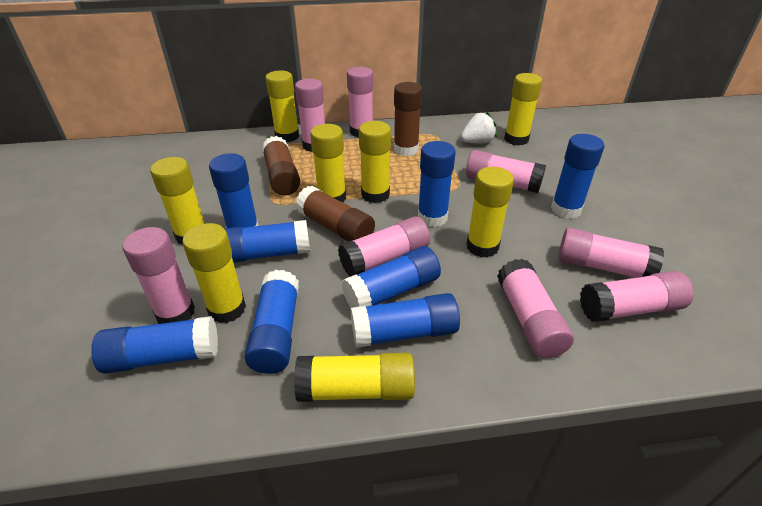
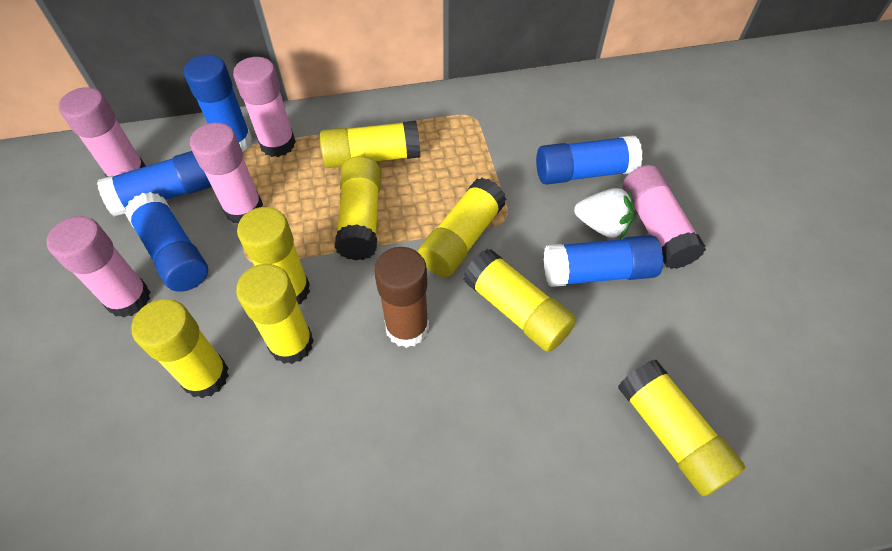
blue glue stick: 8 -> 5
brown glue stick: 3 -> 1
pink glue stick: 8 -> 5

